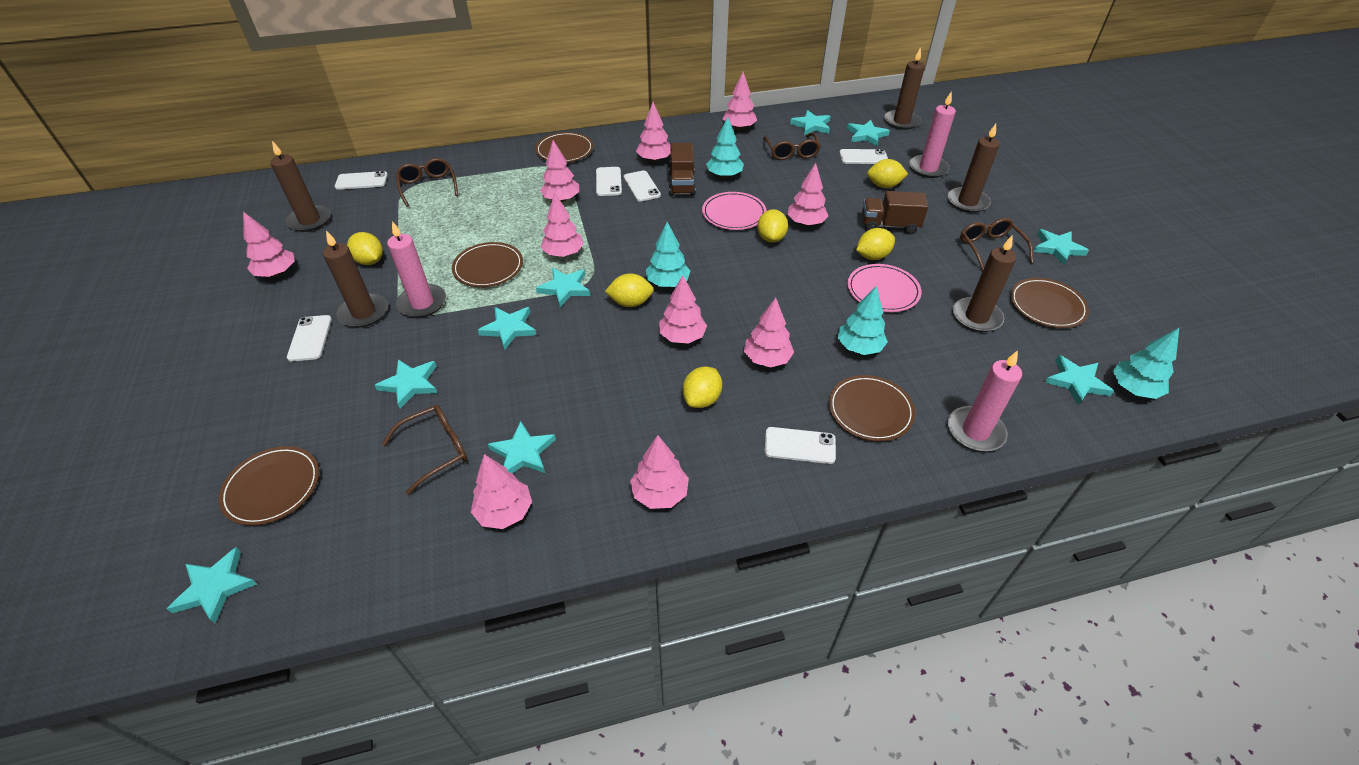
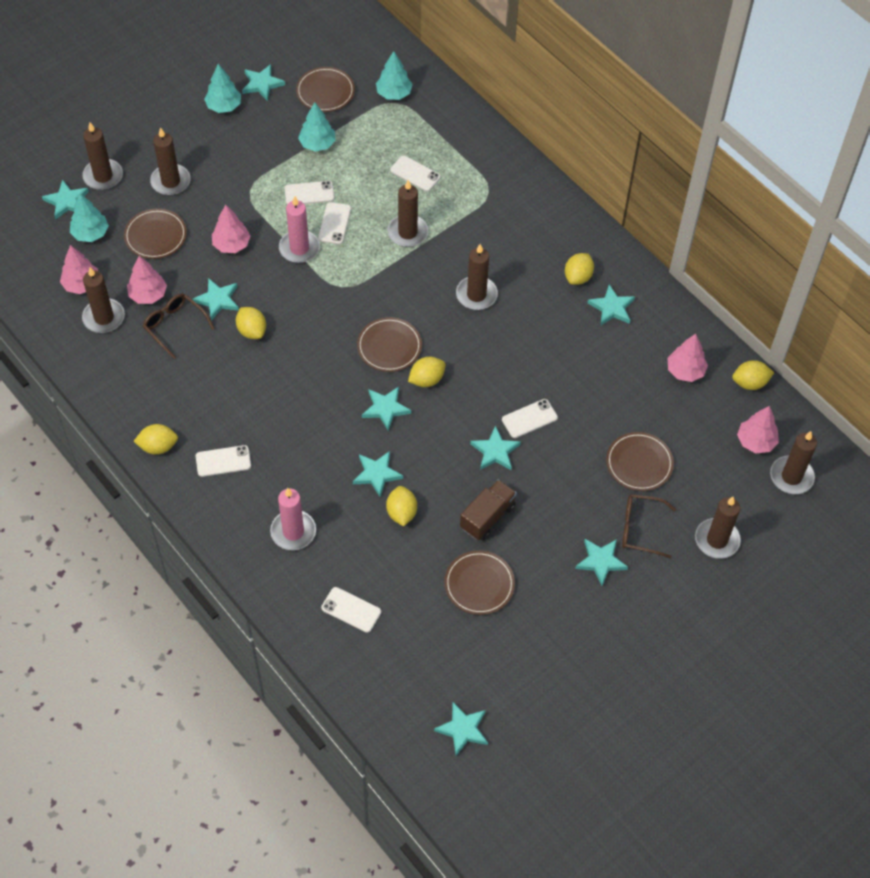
brown candle: 5 -> 7
brown glasses: 4 -> 2
brown truck: 2 -> 1
pink candle: 3 -> 2
pink plate: 2 -> 0
pink tree: 10 -> 5

